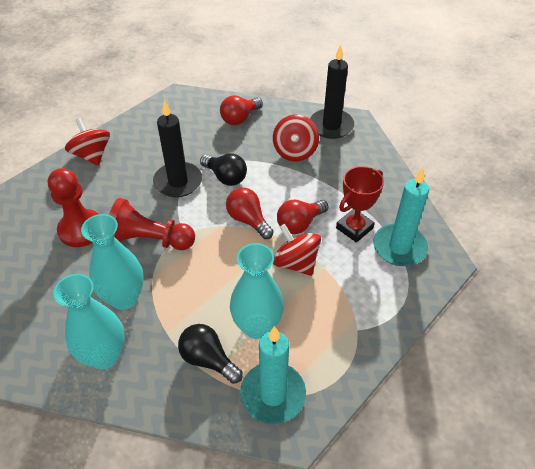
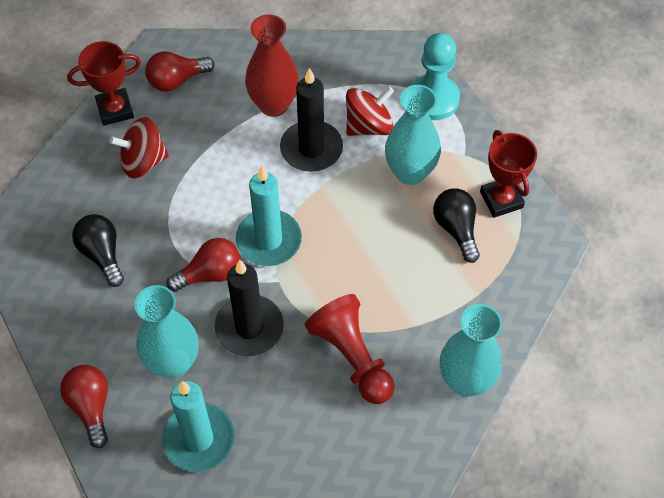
red pawn: 2 -> 1
red spinning top: 3 -> 2
red trophy: 1 -> 2
red vase: 0 -> 1
turquoise pawn: 0 -> 1

